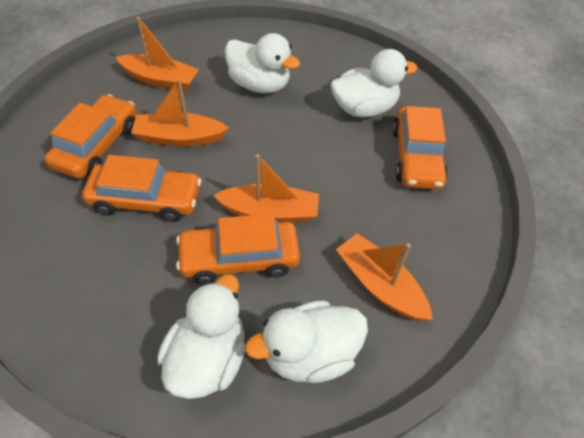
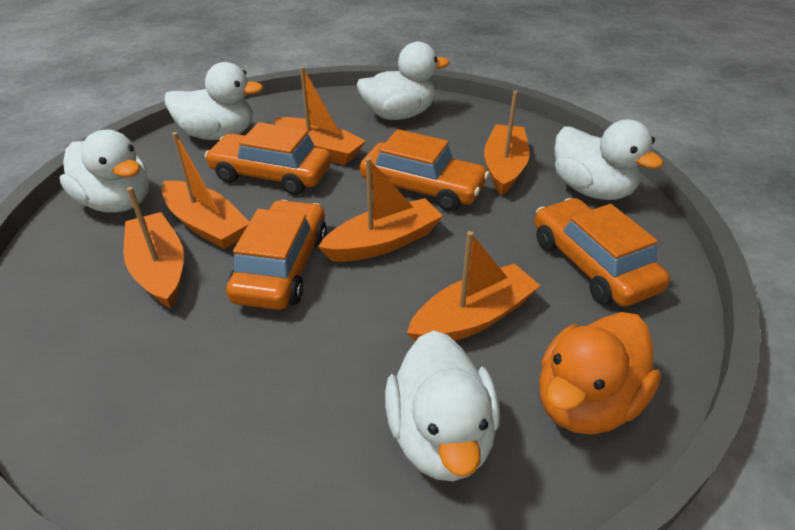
orange boat: 4 -> 6
orange duck: 0 -> 1
white duck: 4 -> 5

